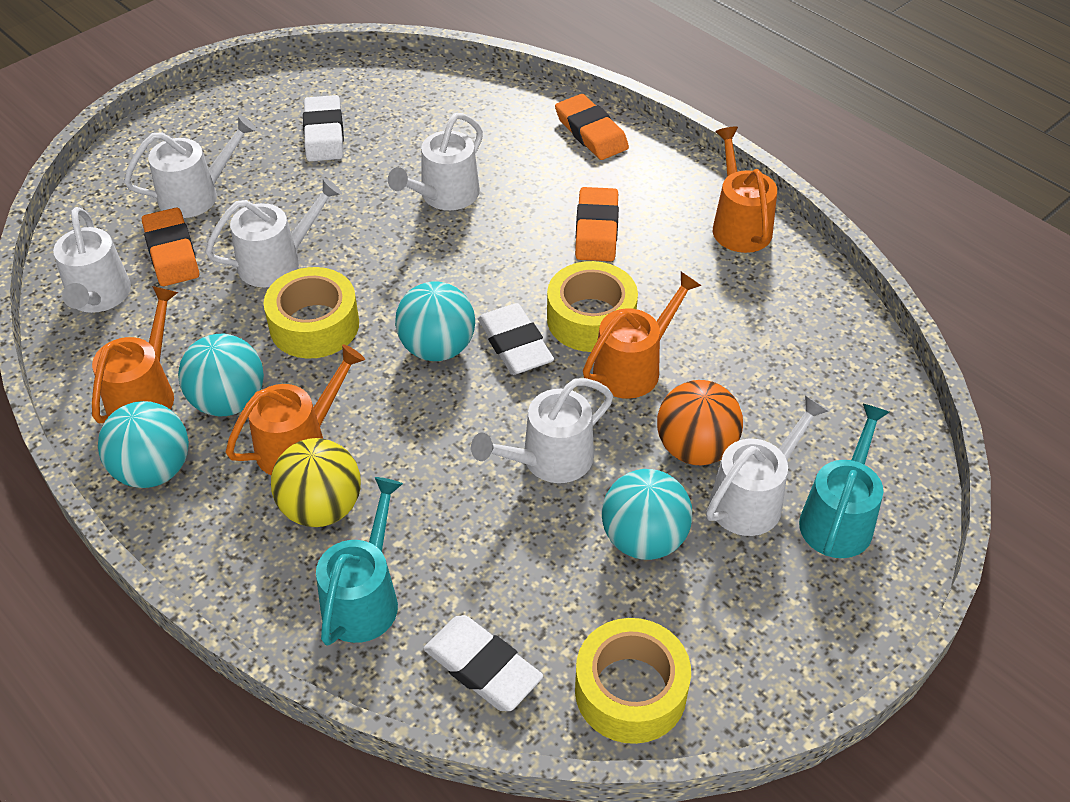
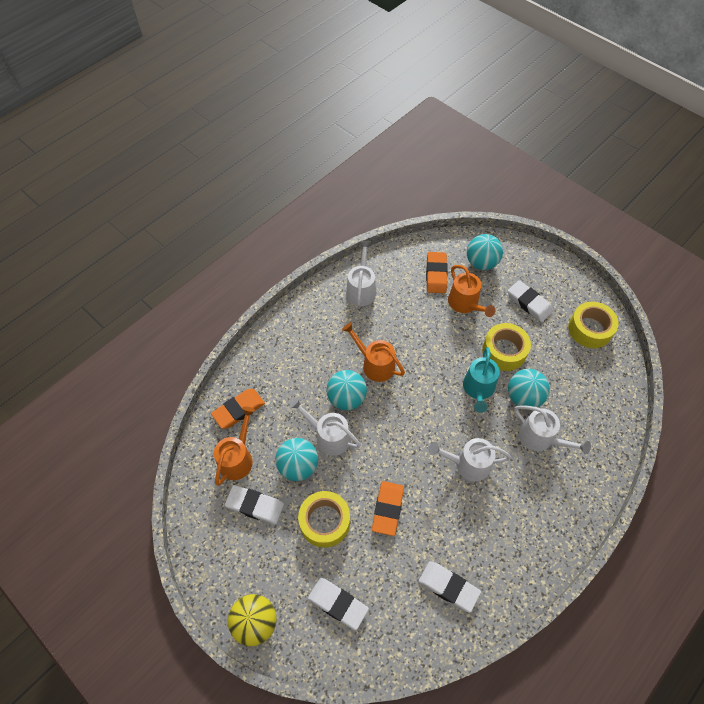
orange ball: 1 -> 0
orange watering can: 4 -> 3
turquoise watering can: 2 -> 1
white eraser: 3 -> 4
white watering can: 6 -> 4

